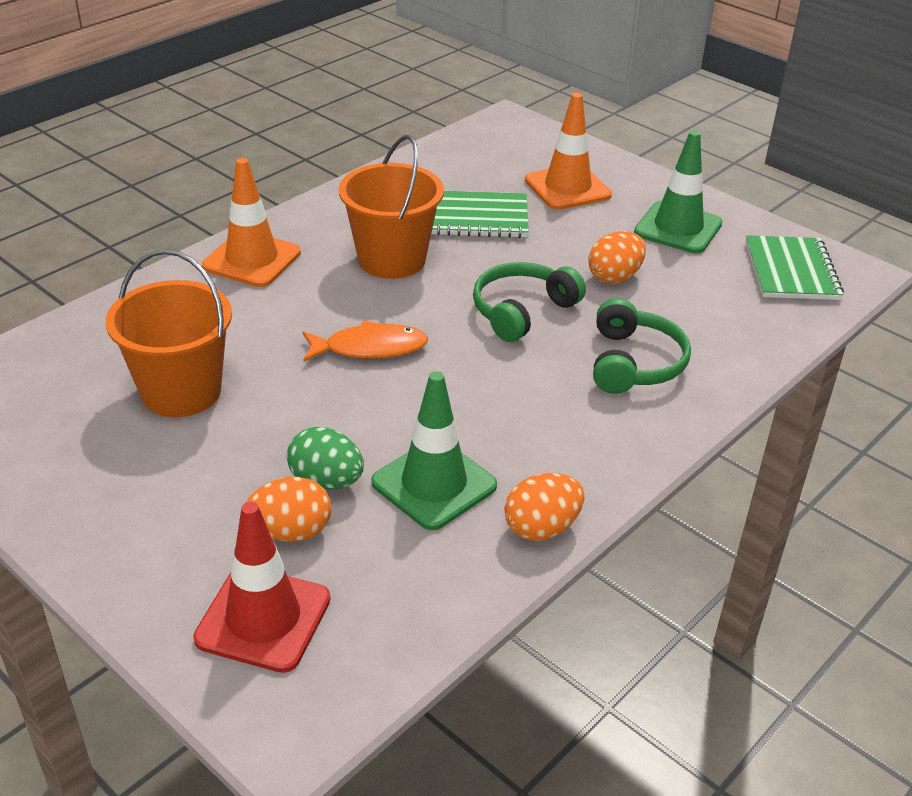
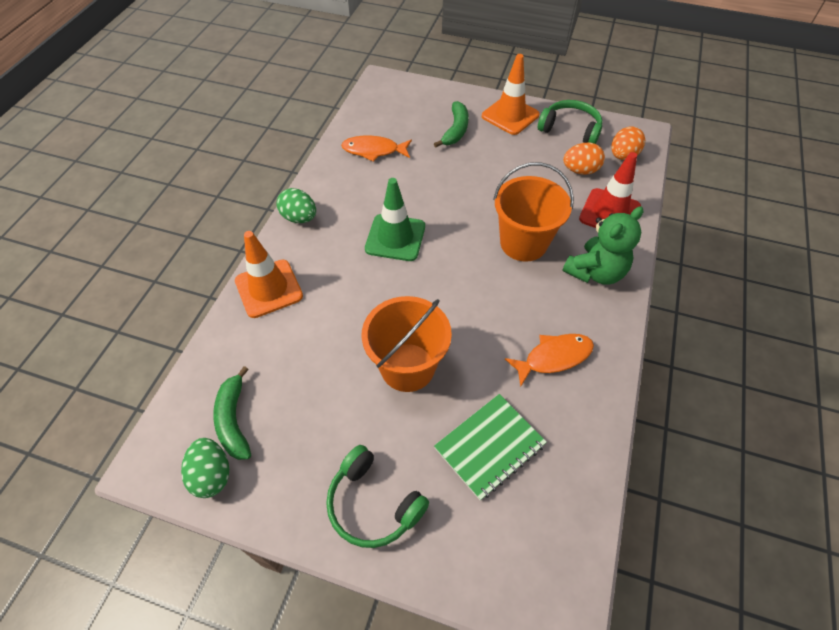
green banana: 0 -> 2
green egg: 1 -> 2
green notebook: 2 -> 1
green teddy bear: 0 -> 1
green traffic cone: 2 -> 1
orange egg: 3 -> 2
orange fish: 1 -> 2

